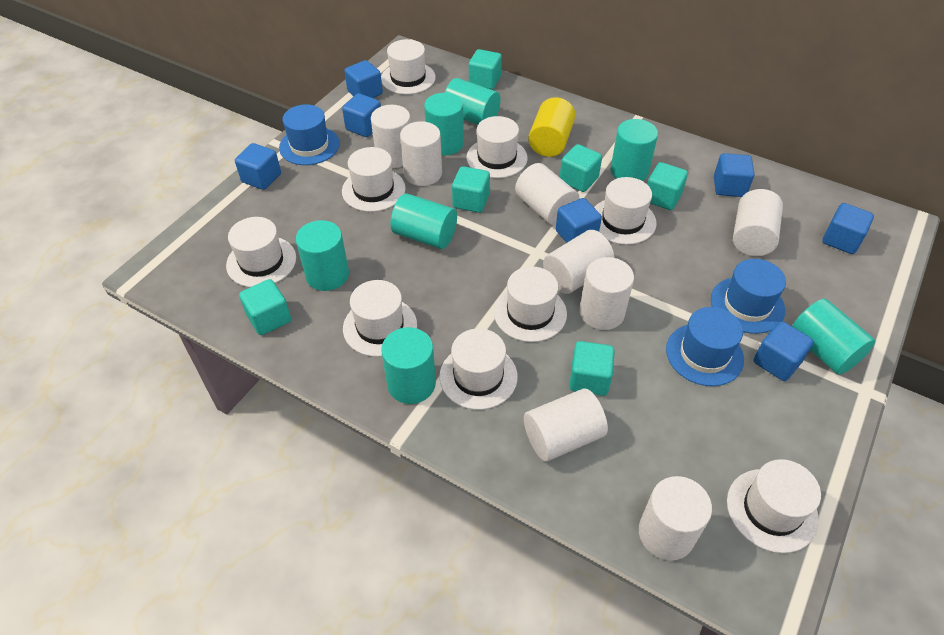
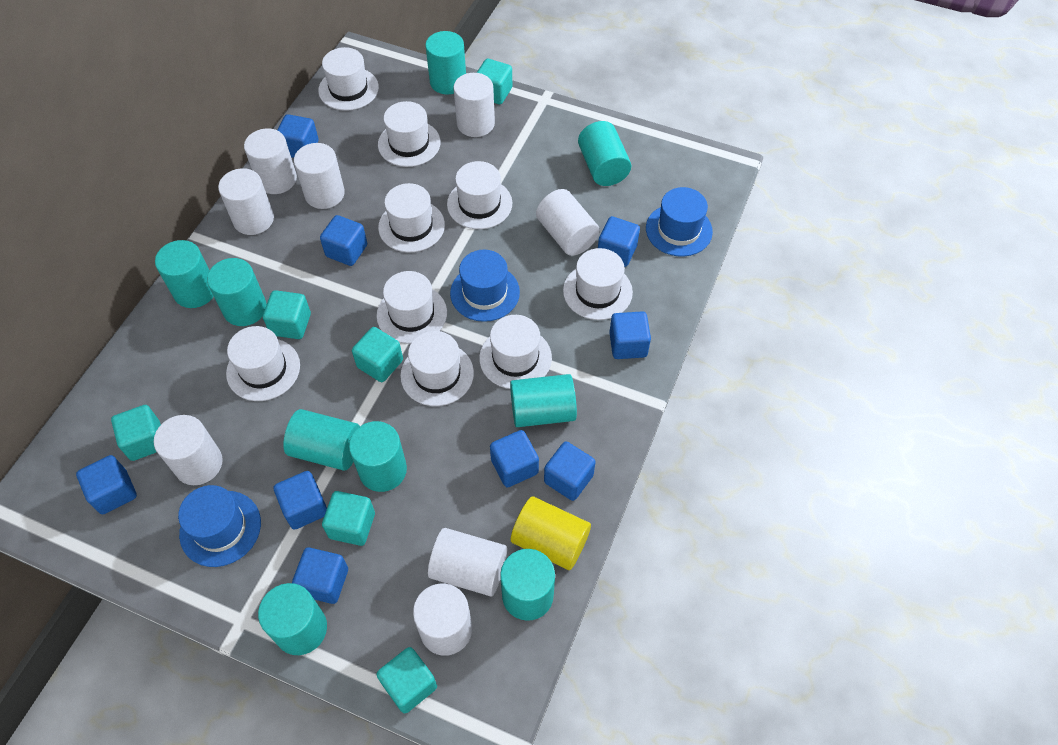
blue cube: 7 -> 9
turquoise cylinder: 7 -> 9

